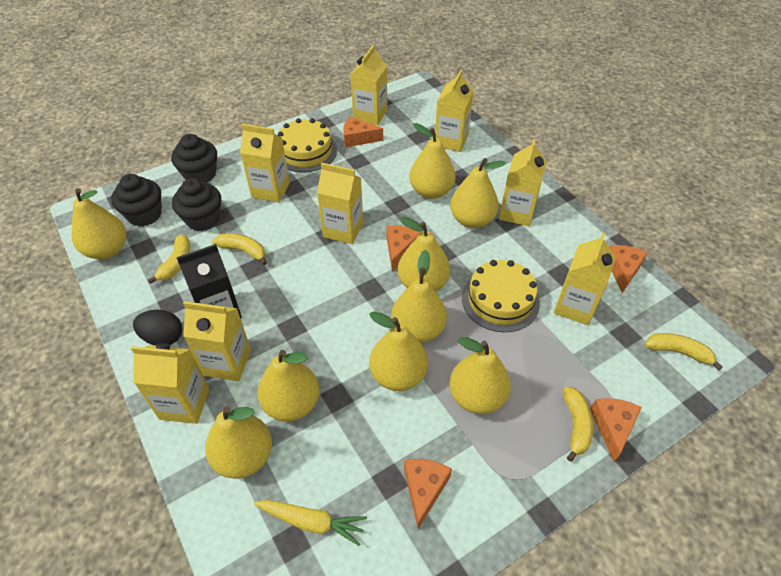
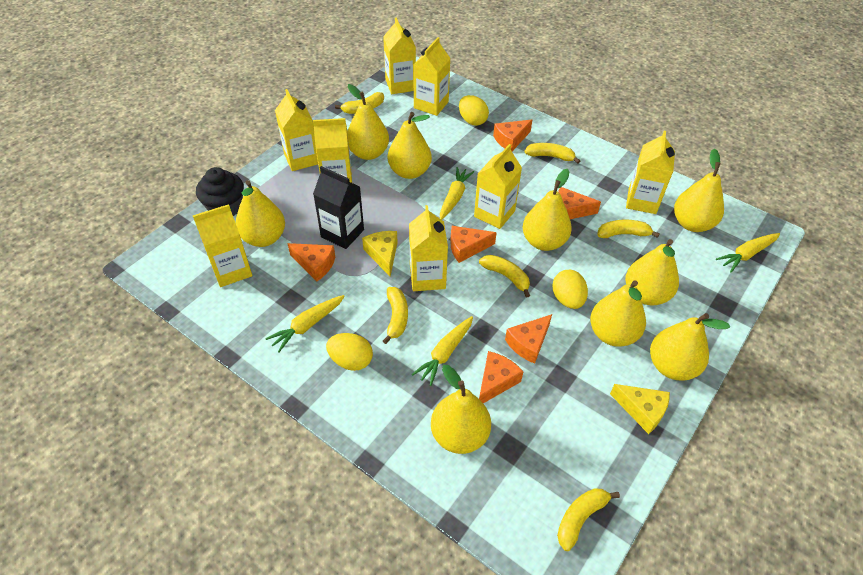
black cupcake: 3 -> 1
black egg: 1 -> 0
orange cheese: 5 -> 6
yellow banana: 4 -> 6
yellow cake: 2 -> 0
yellow carrot: 1 -> 4
yellow cheese: 0 -> 2
yellow egg: 0 -> 3

